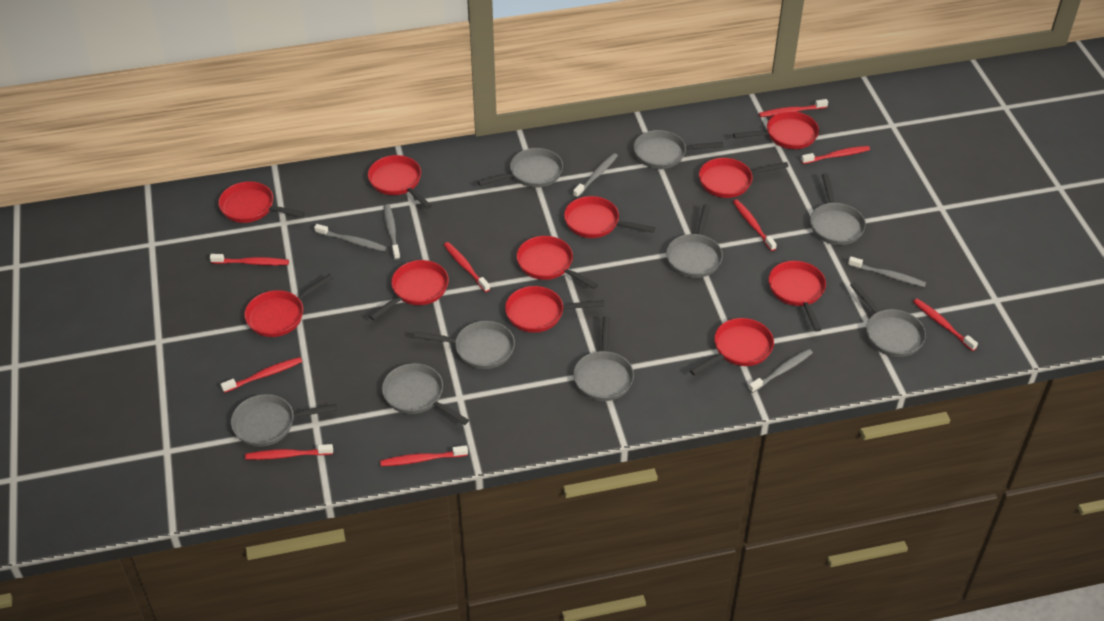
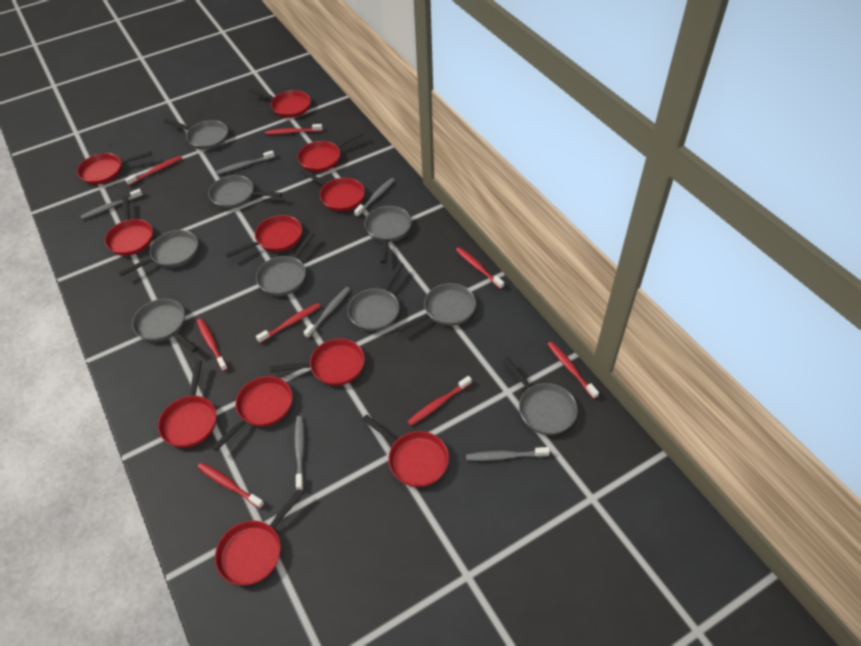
grey toothbrush: 5 -> 6
red toothbrush: 9 -> 8

